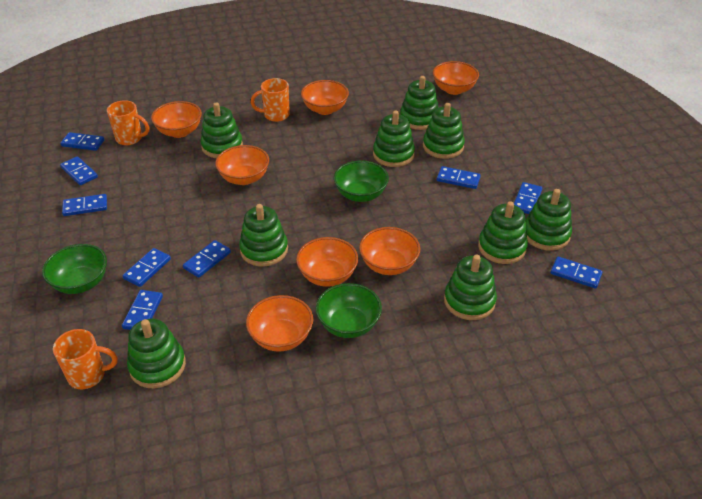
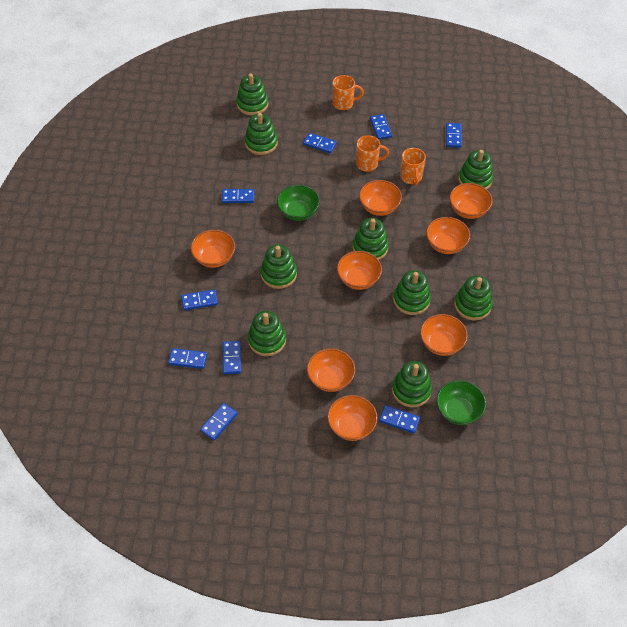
green bowl: 3 -> 2
orange bowl: 7 -> 8

